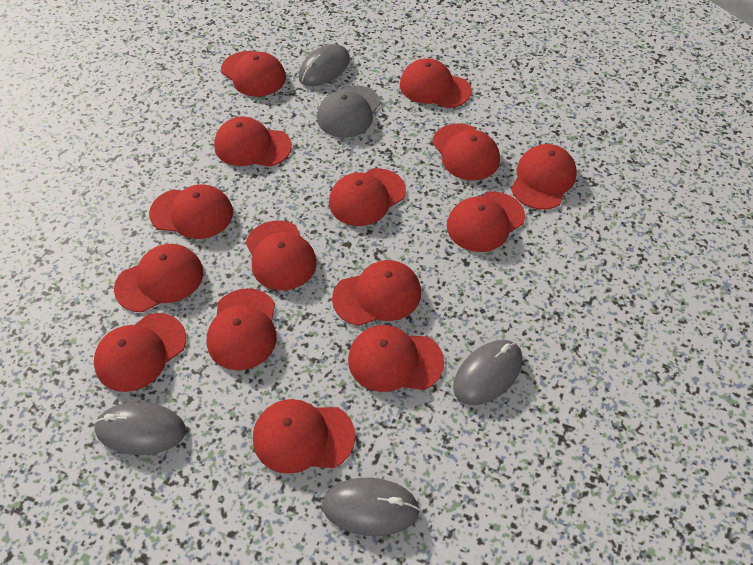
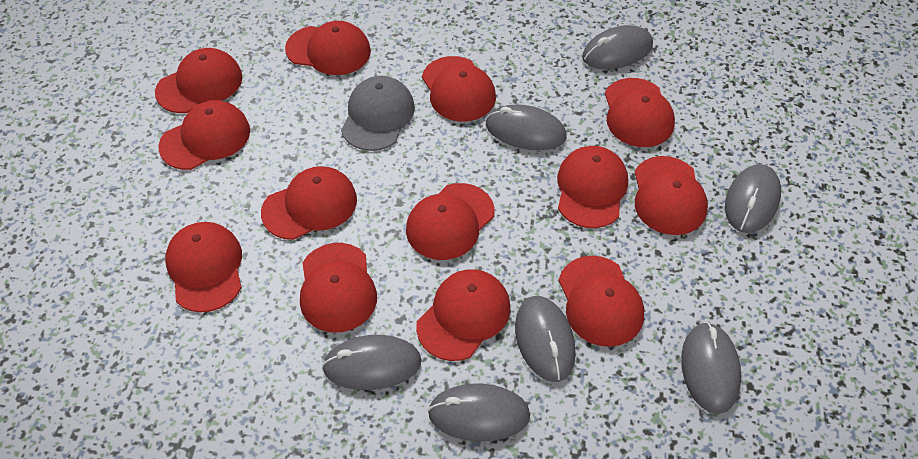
grey mouse: 4 -> 7
red cap: 15 -> 13

